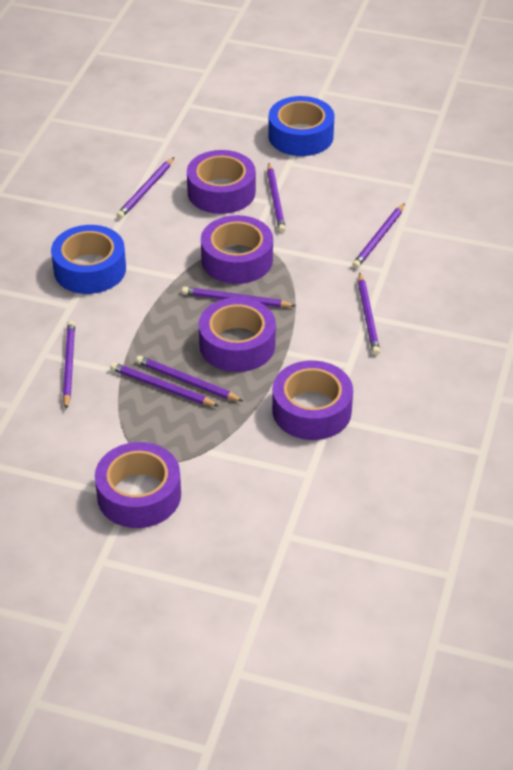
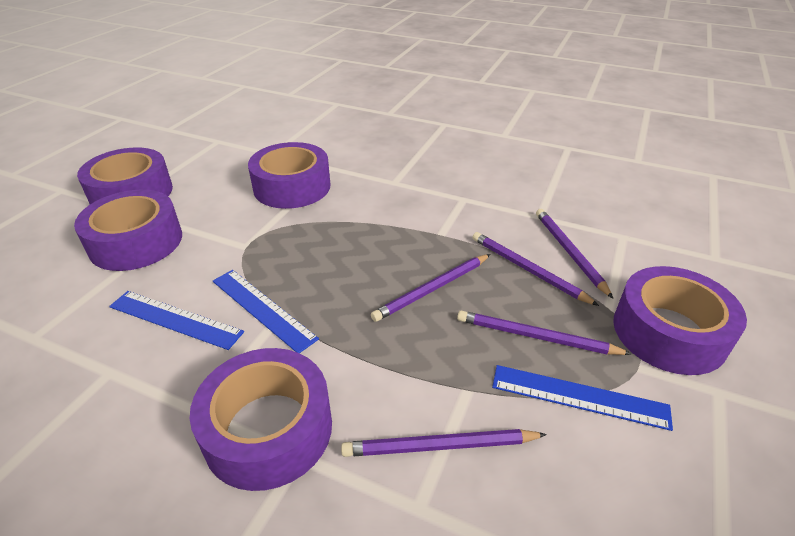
blue ruler: 0 -> 3
blue tape: 2 -> 0
purple pencil: 8 -> 5

